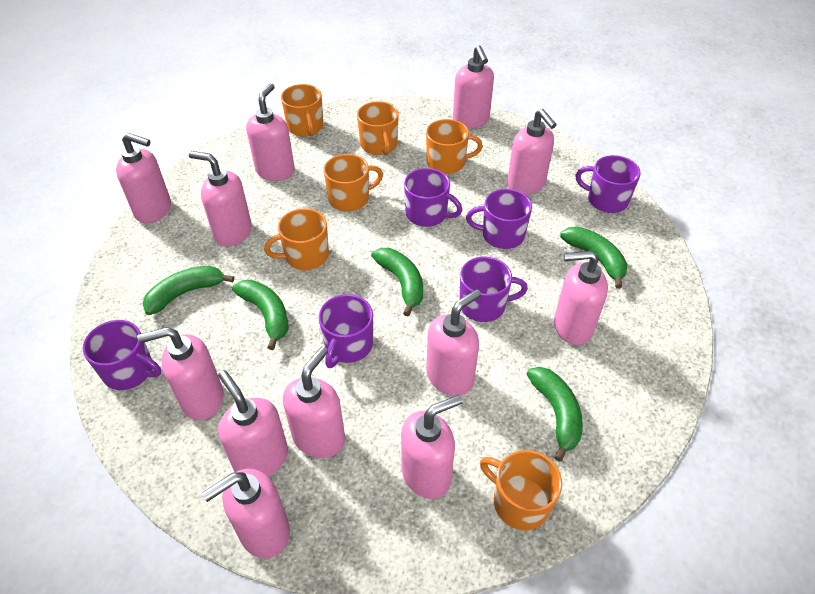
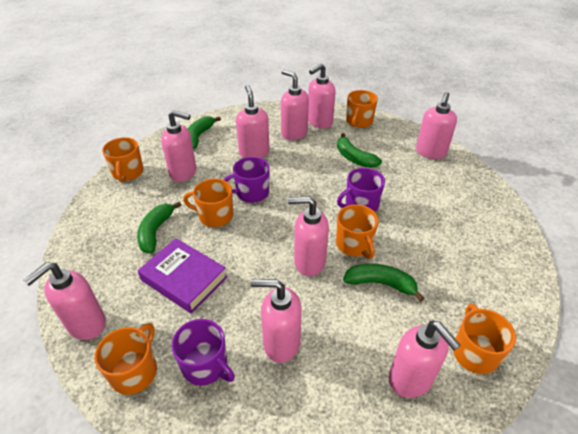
green banana: 5 -> 4
pink soap dispenser: 12 -> 9
purple book: 0 -> 1
purple mug: 6 -> 3

